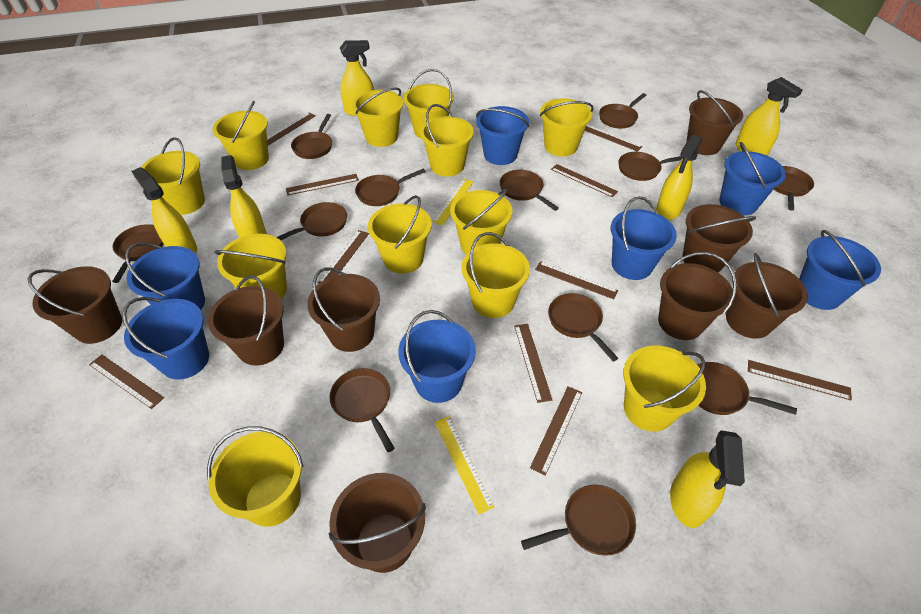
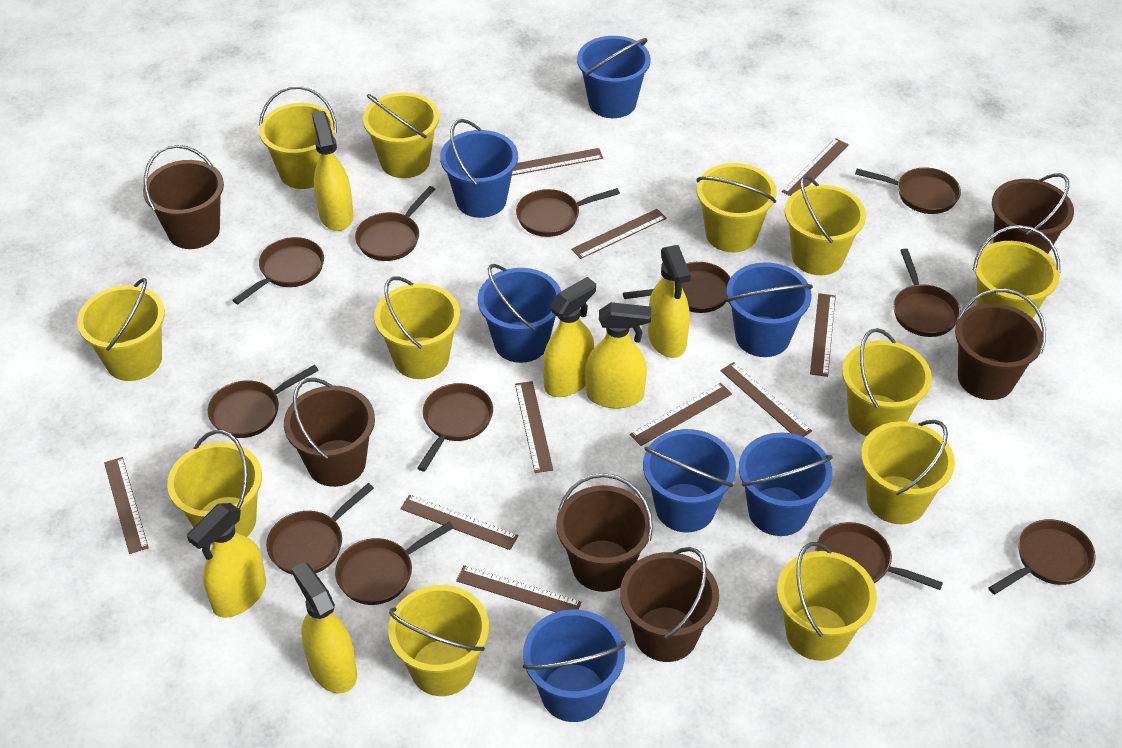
brown bucket: 8 -> 6
yellow ruler: 2 -> 0

